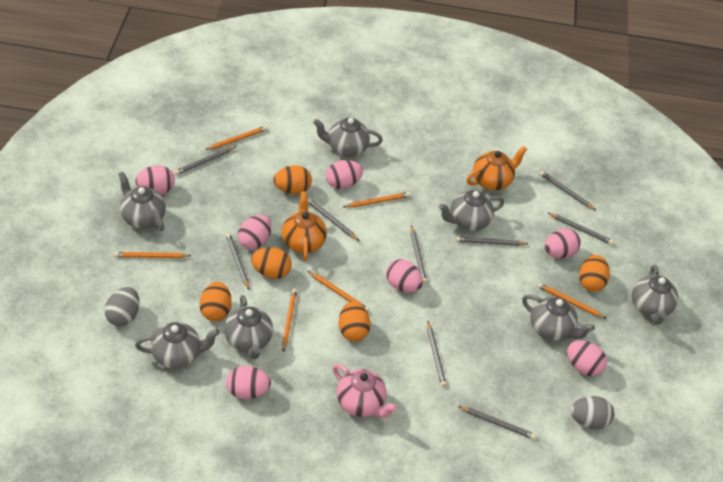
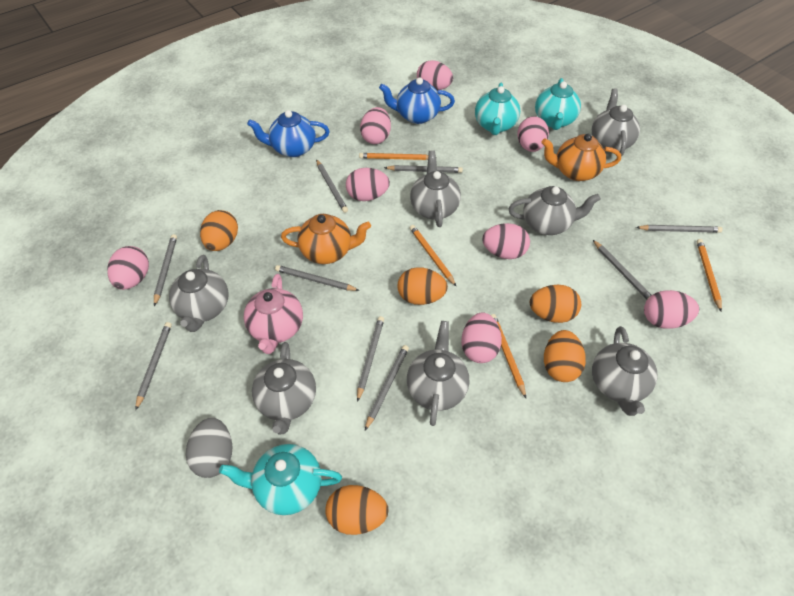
blue teapot: 0 -> 2
grey egg: 2 -> 1
orange pencil: 6 -> 4
pink egg: 7 -> 8
turquoise teapot: 0 -> 3

